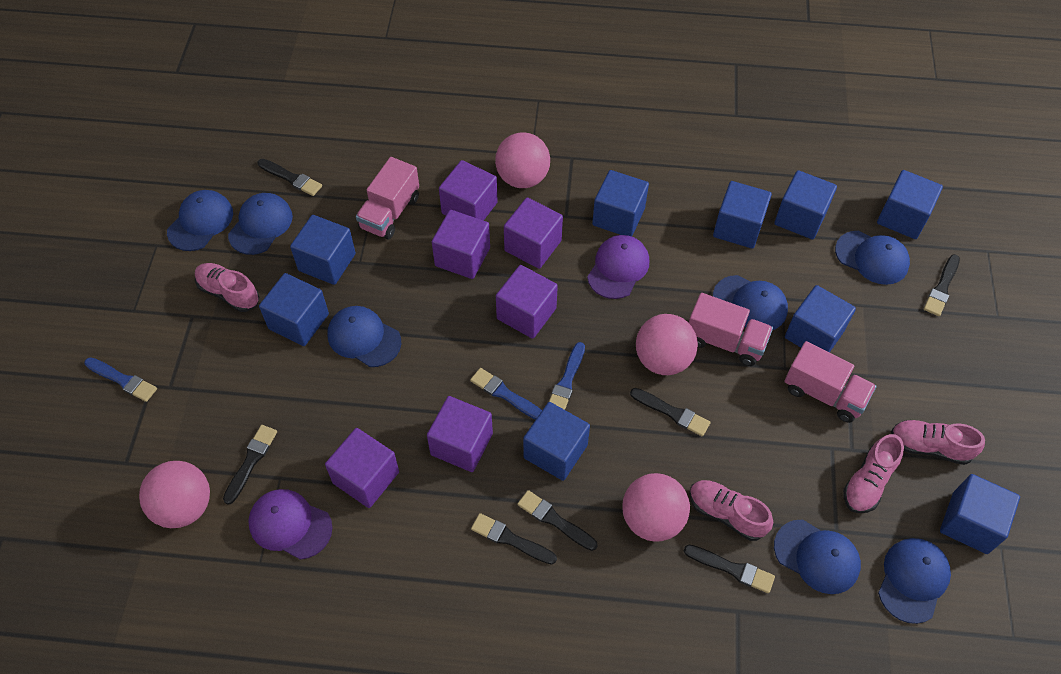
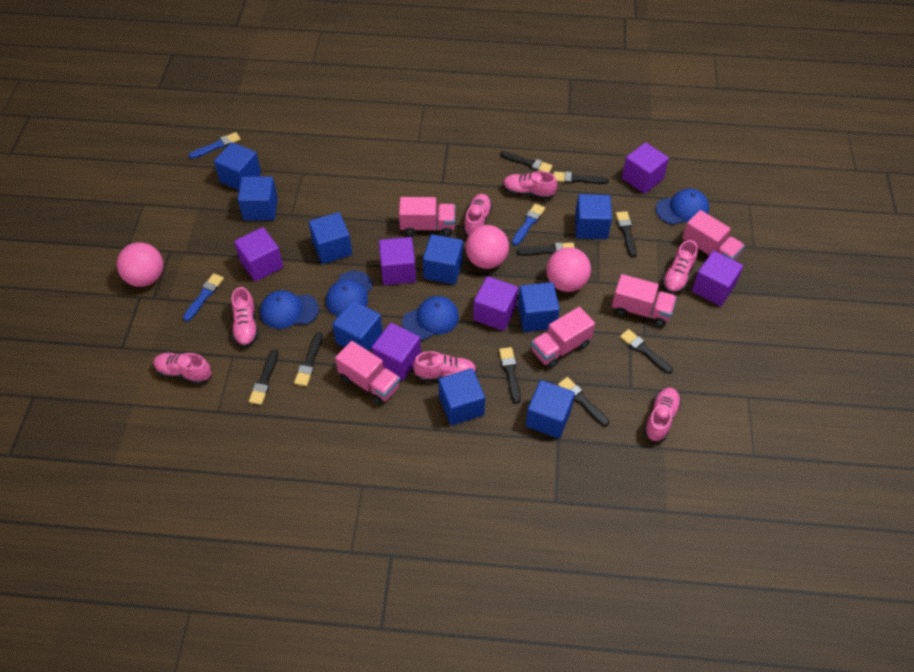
black brush: 7 -> 9
blue cap: 7 -> 4
pink ball: 4 -> 3
pink shoe: 4 -> 7
pink truck: 3 -> 5
purple cap: 2 -> 0

